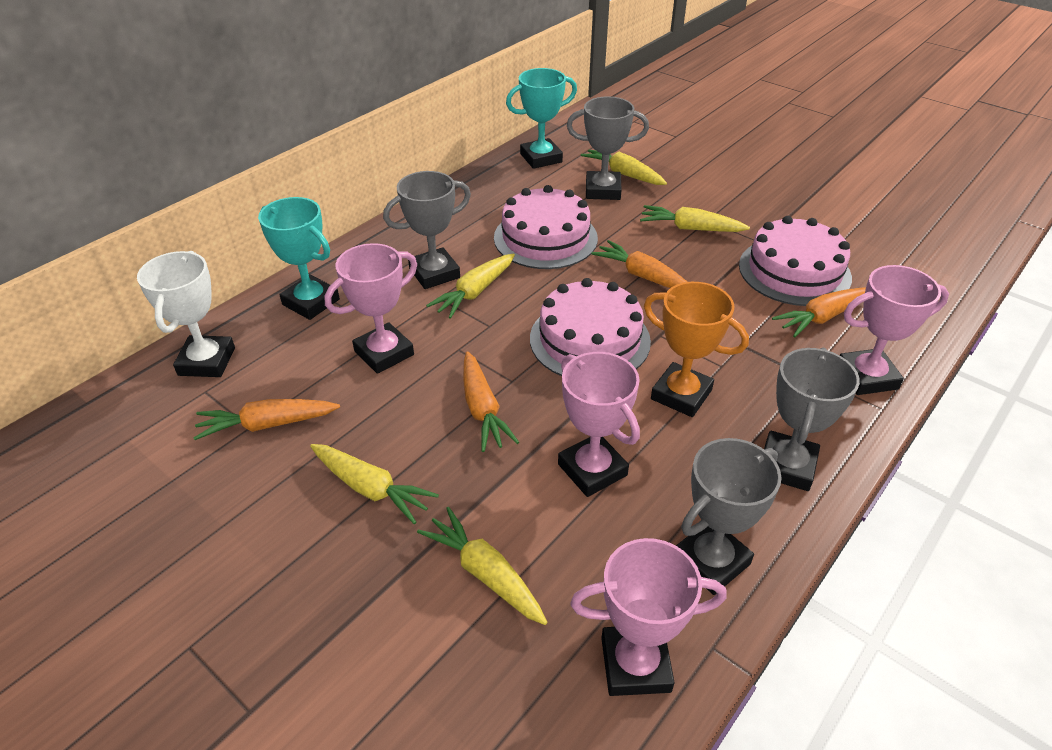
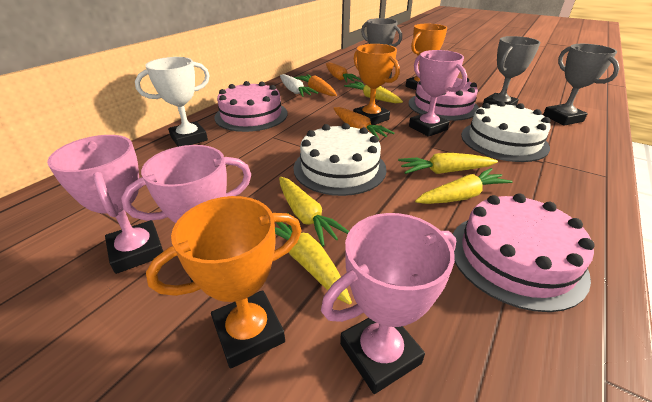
grey trophy: 4 -> 3
orange carrot: 4 -> 3
orange trophy: 1 -> 3
turquoise trophy: 2 -> 0
white cake: 0 -> 2
white carrot: 0 -> 1

